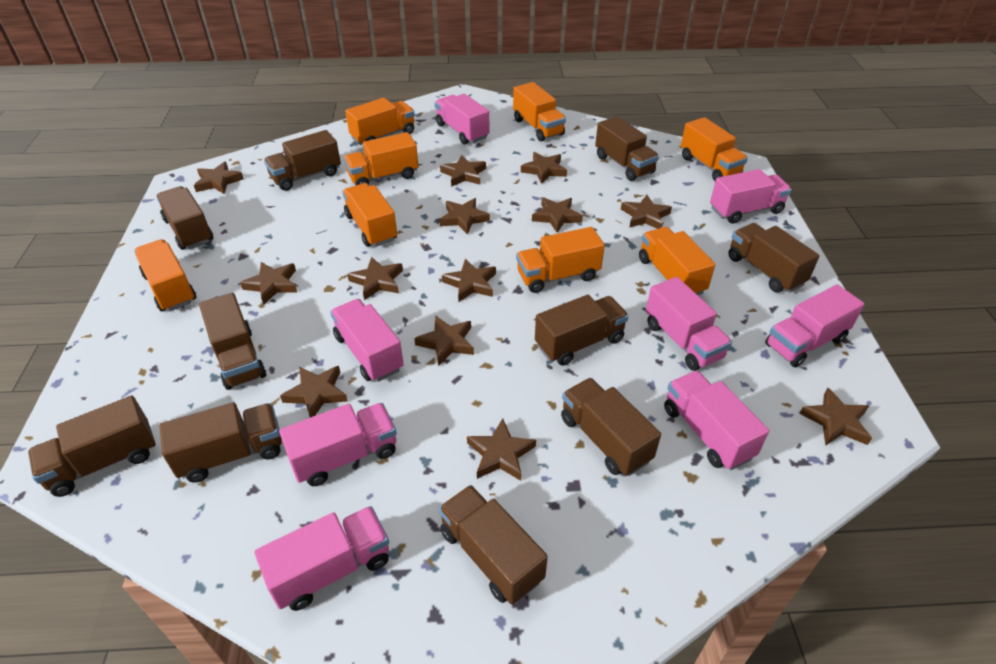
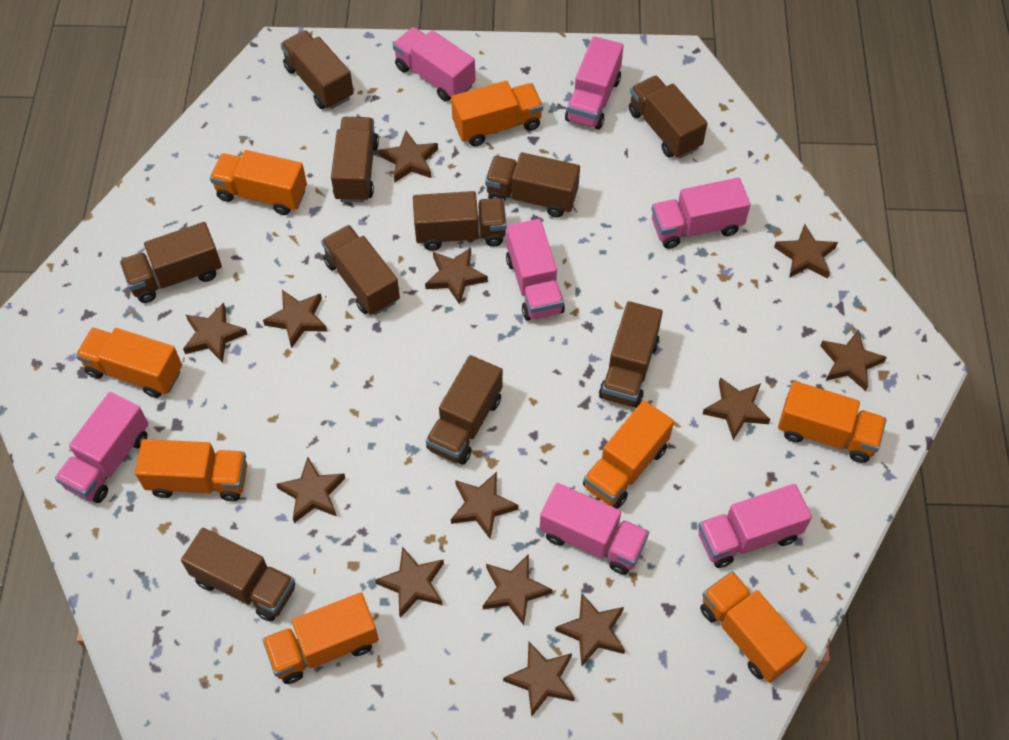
pink truck: 8 -> 7

